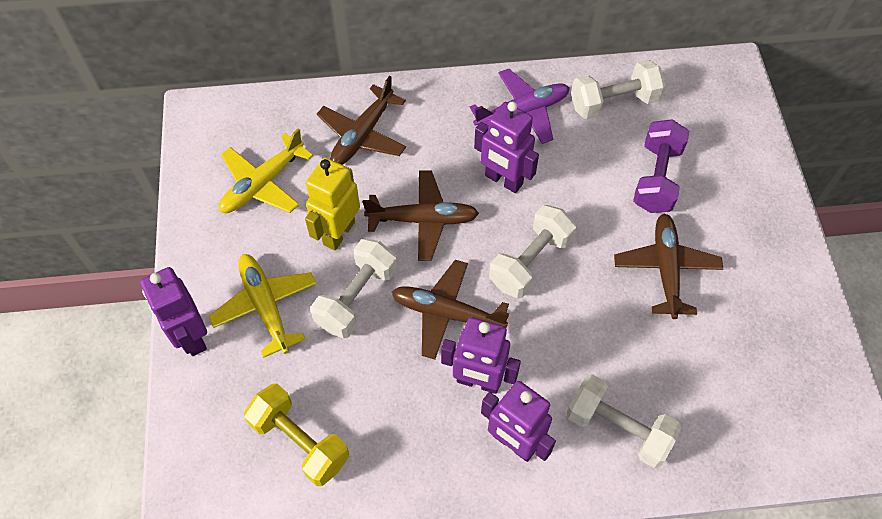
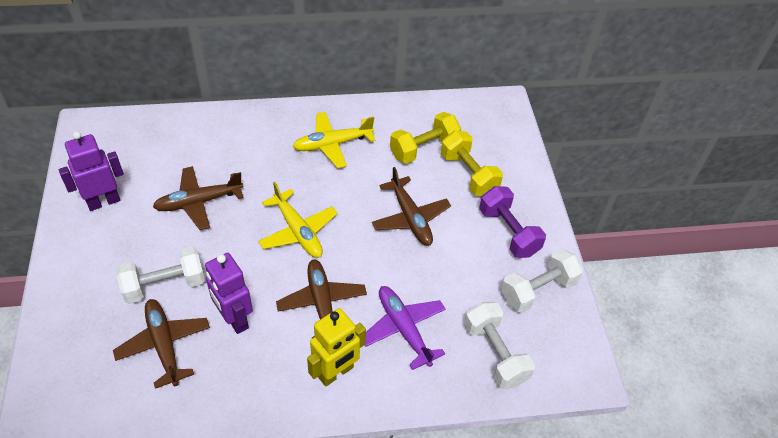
purple robot: 4 -> 2
white dumbbell: 4 -> 3
yellow dumbbell: 1 -> 2

